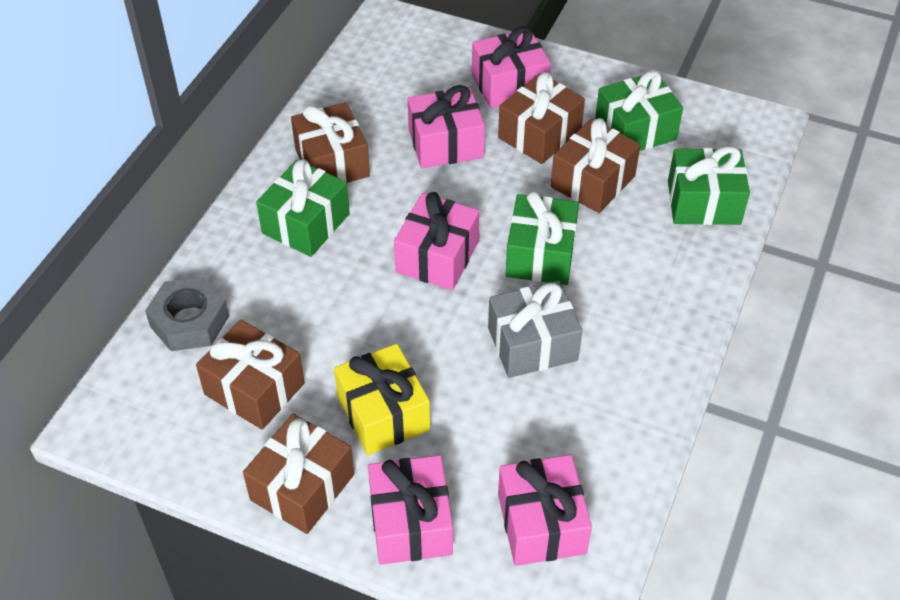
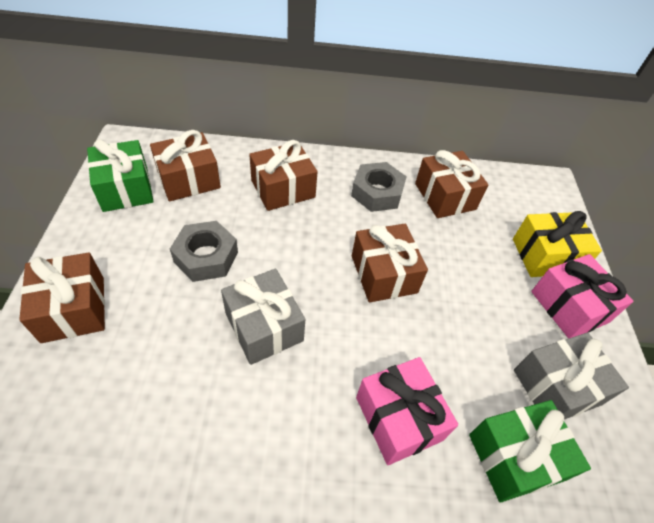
green gift: 4 -> 2
grey gift: 1 -> 2
grey nut: 1 -> 2
pink gift: 5 -> 2

